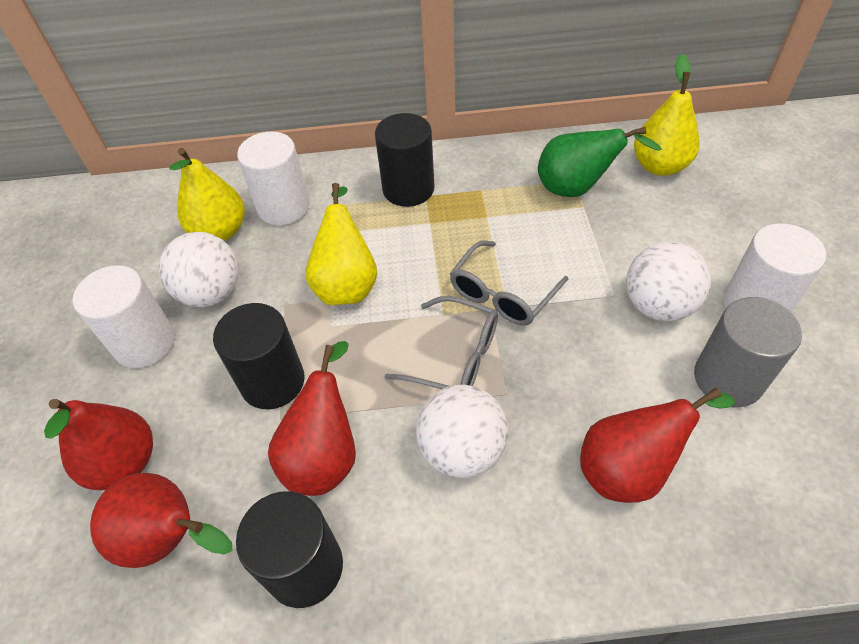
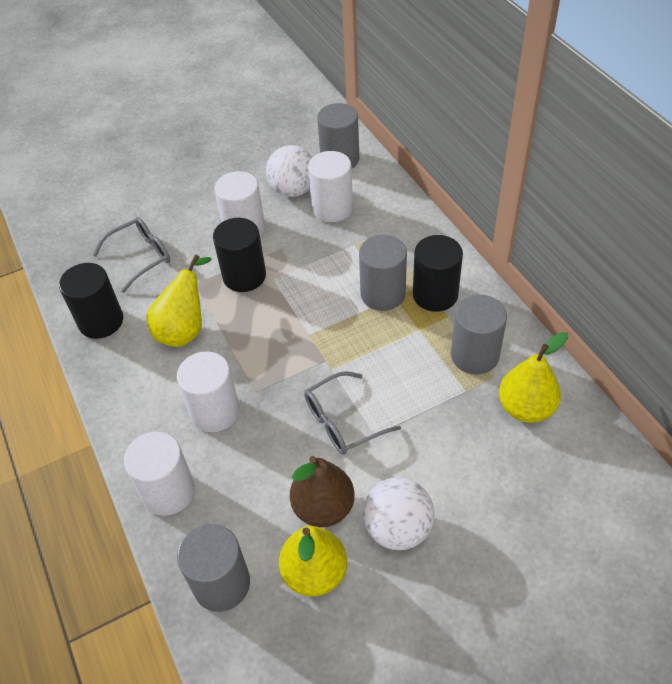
brown pear: 0 -> 1
green pear: 1 -> 0
grey cylinder: 1 -> 4
red pear: 4 -> 0
white ball: 3 -> 2
white cylinder: 3 -> 4

